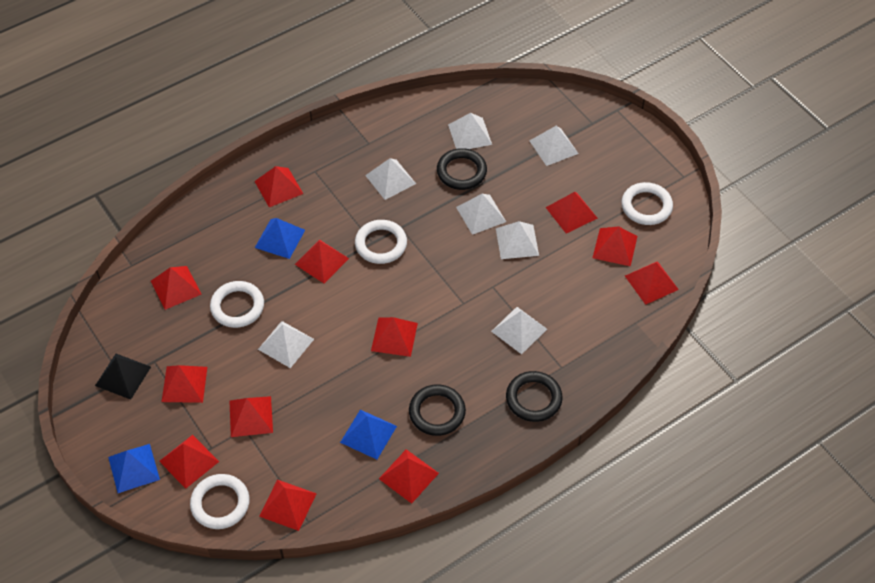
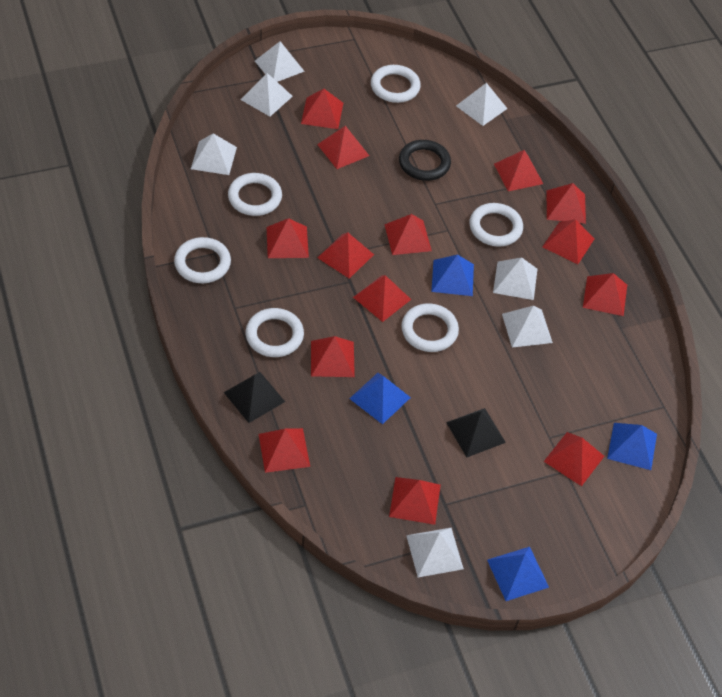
black pyramid: 1 -> 2
black ring: 3 -> 1
blue pyramid: 3 -> 4
red pyramid: 12 -> 14
white ring: 4 -> 6

